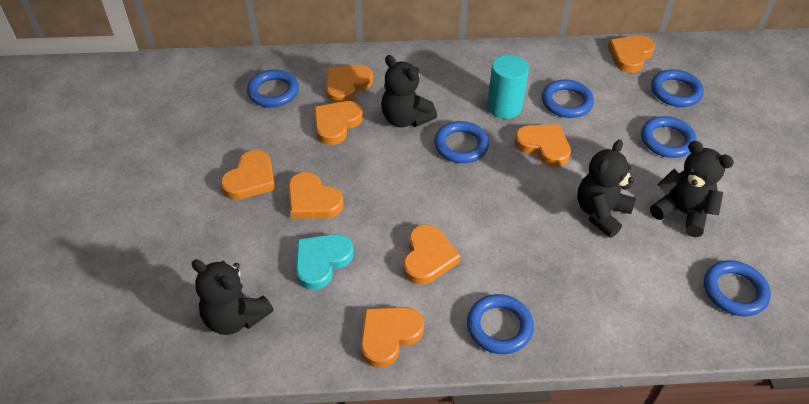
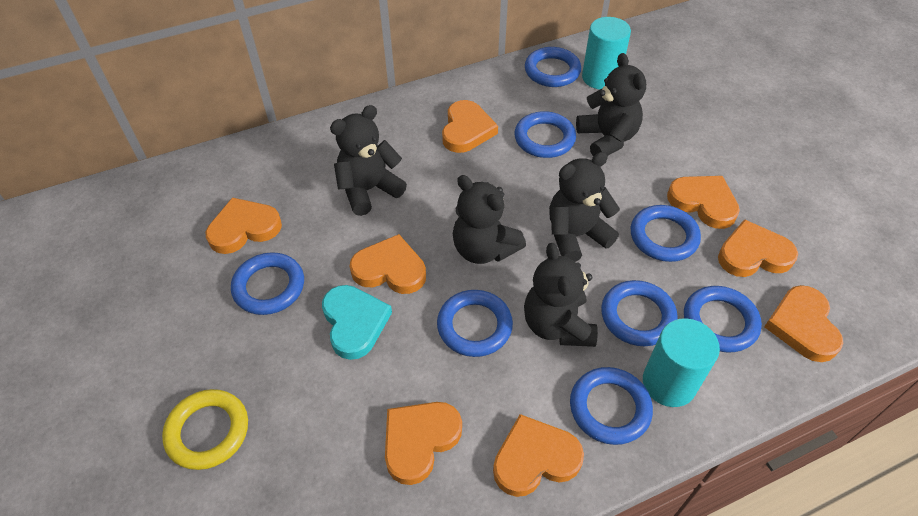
black teddy bear: 4 -> 5
blue ring: 7 -> 8
turquoise cylinder: 1 -> 2
yellow ring: 0 -> 1

